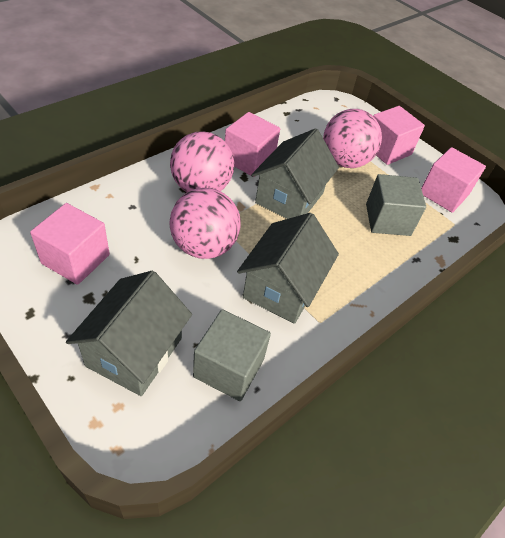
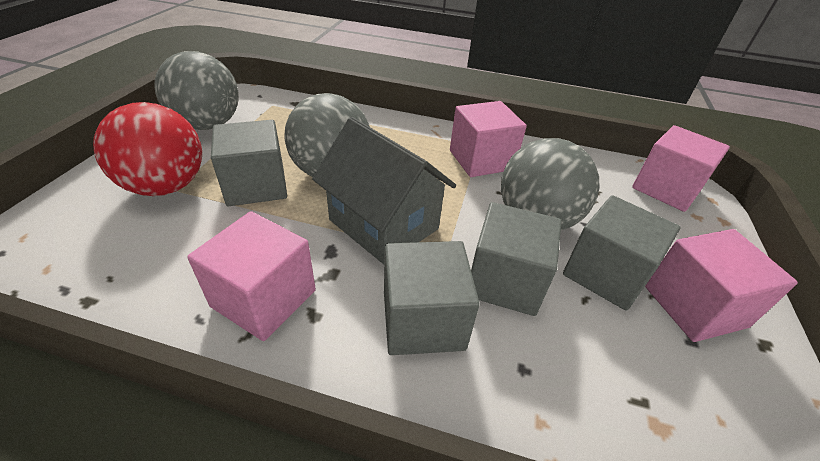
grey ball: 0 -> 3
grey cube: 2 -> 4
grey house: 3 -> 1
pink ball: 3 -> 0
red ball: 0 -> 1

